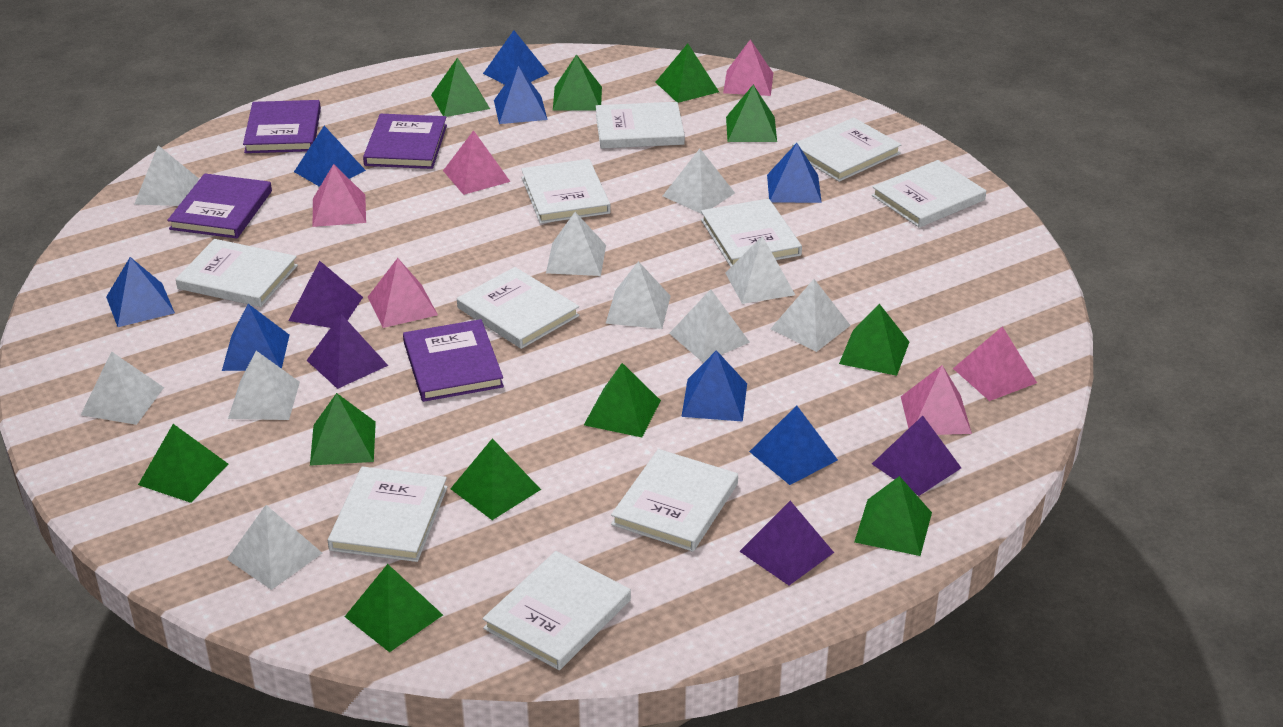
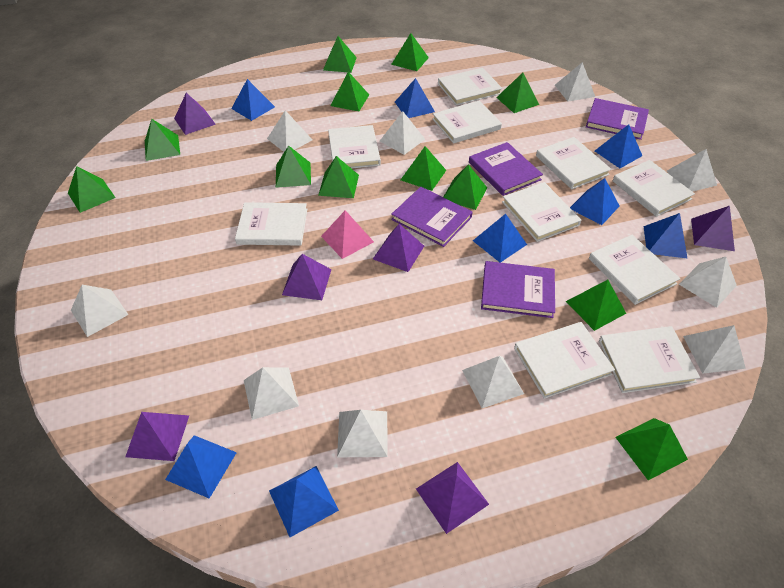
green pyramid: 11 -> 12
pink pyramid: 6 -> 1
purple pyramid: 4 -> 6

